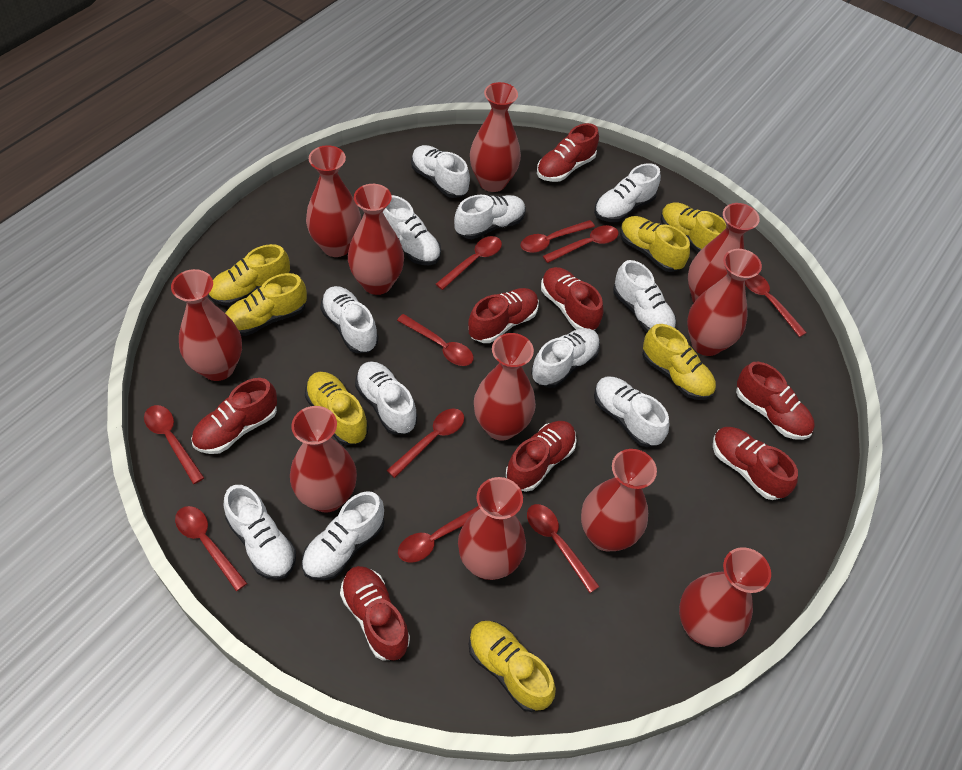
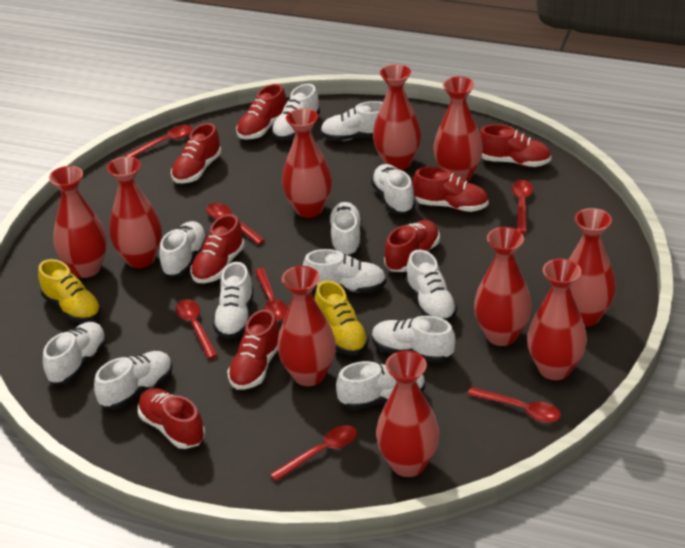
red spoon: 10 -> 7
red vase: 11 -> 10
white shoe: 11 -> 12
yellow shoe: 7 -> 2

